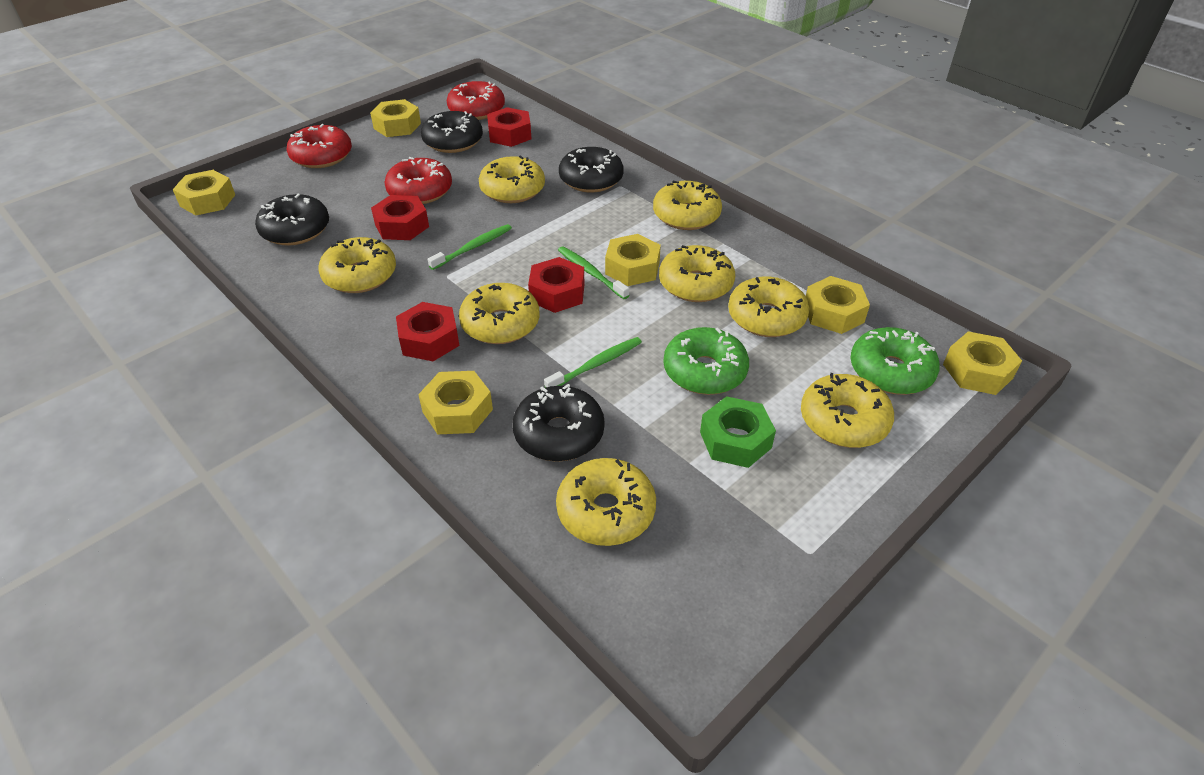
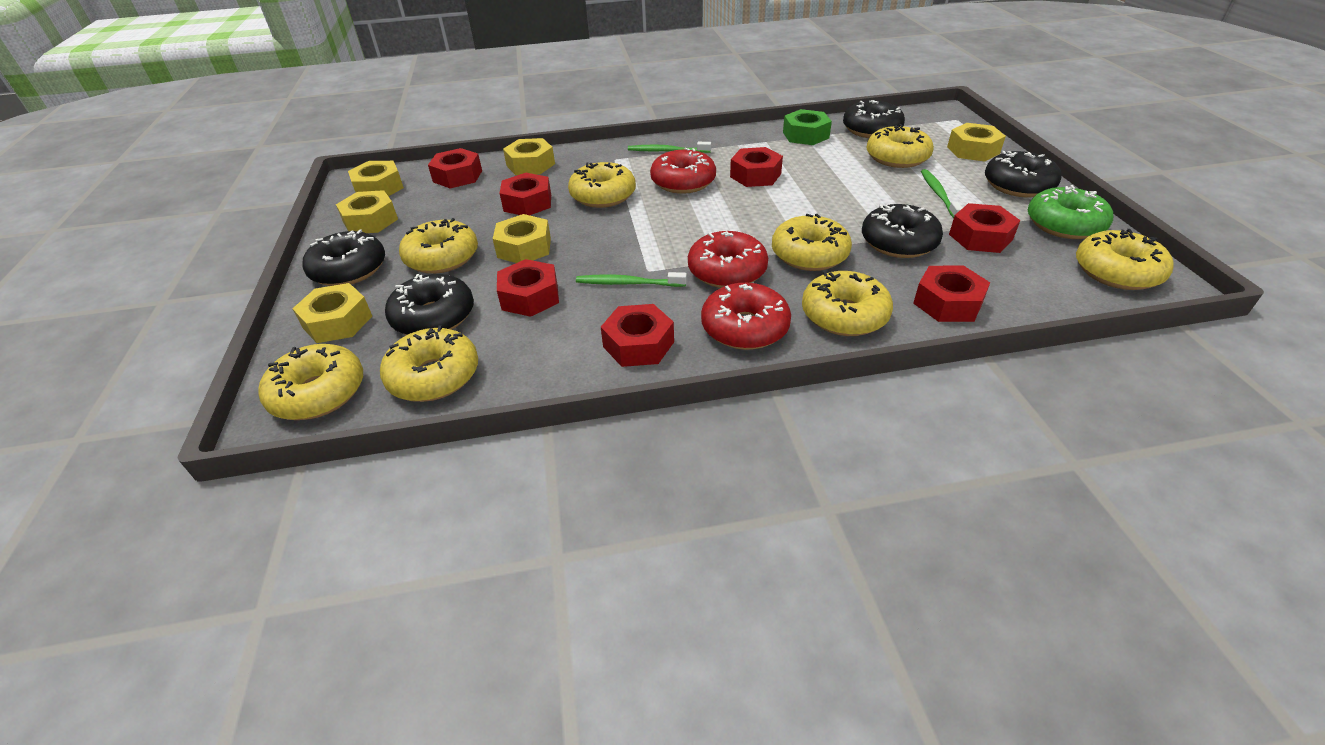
black donut: 4 -> 5
green donut: 2 -> 1
red nut: 4 -> 7

